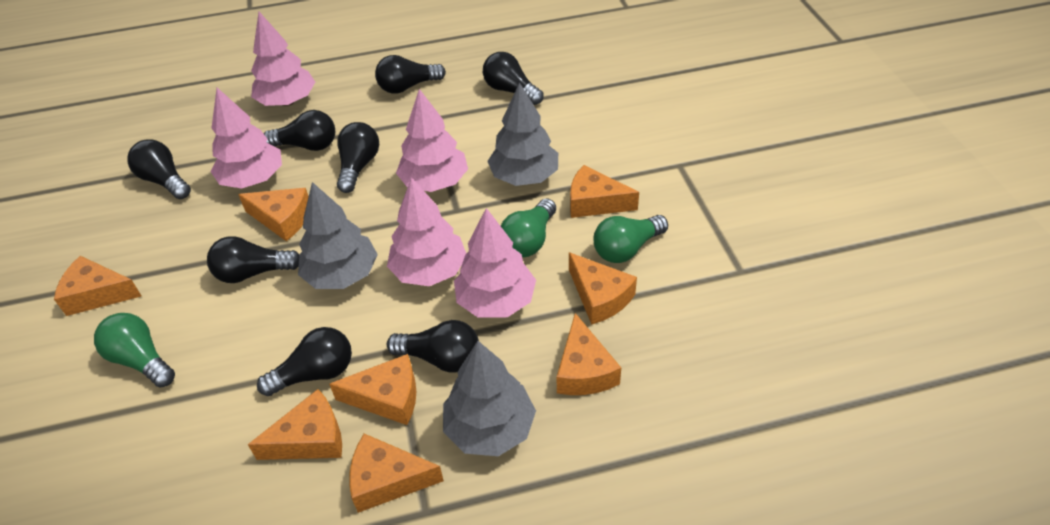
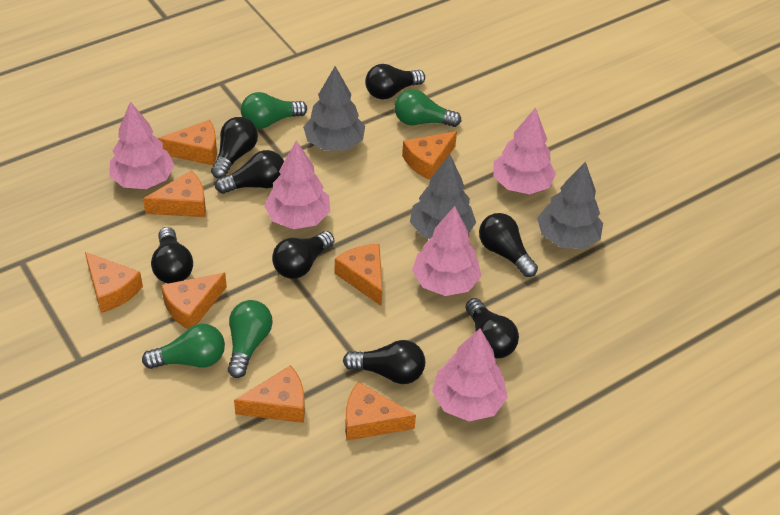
green light bulb: 3 -> 4

